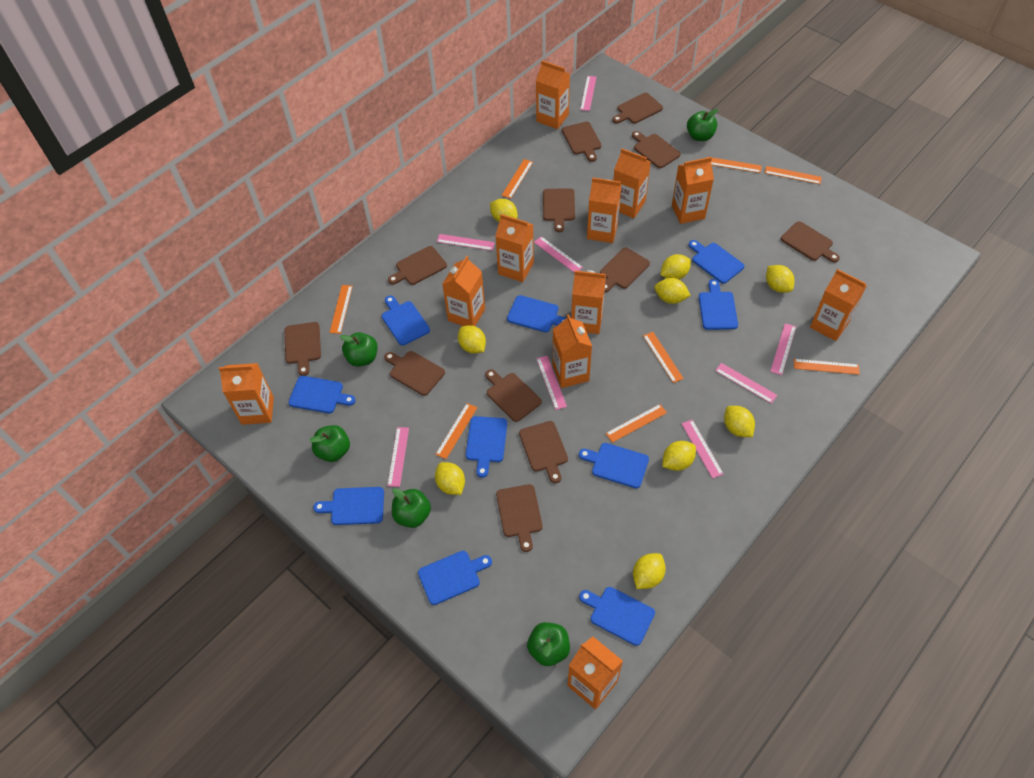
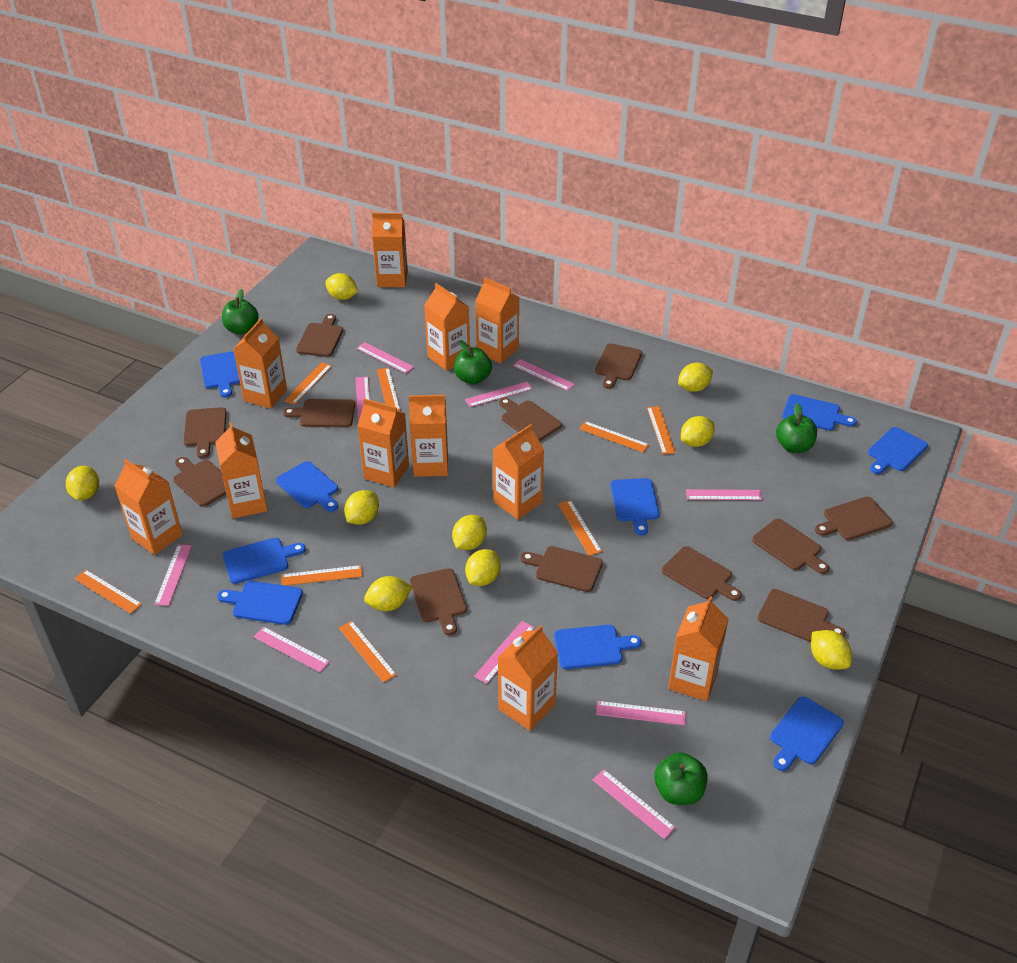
blue cutting board: 10 -> 9
green apple: 5 -> 4
pink ruler: 8 -> 10

